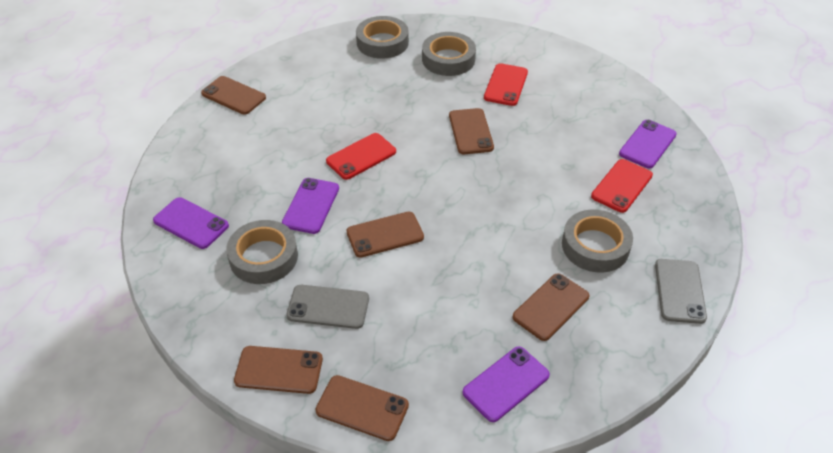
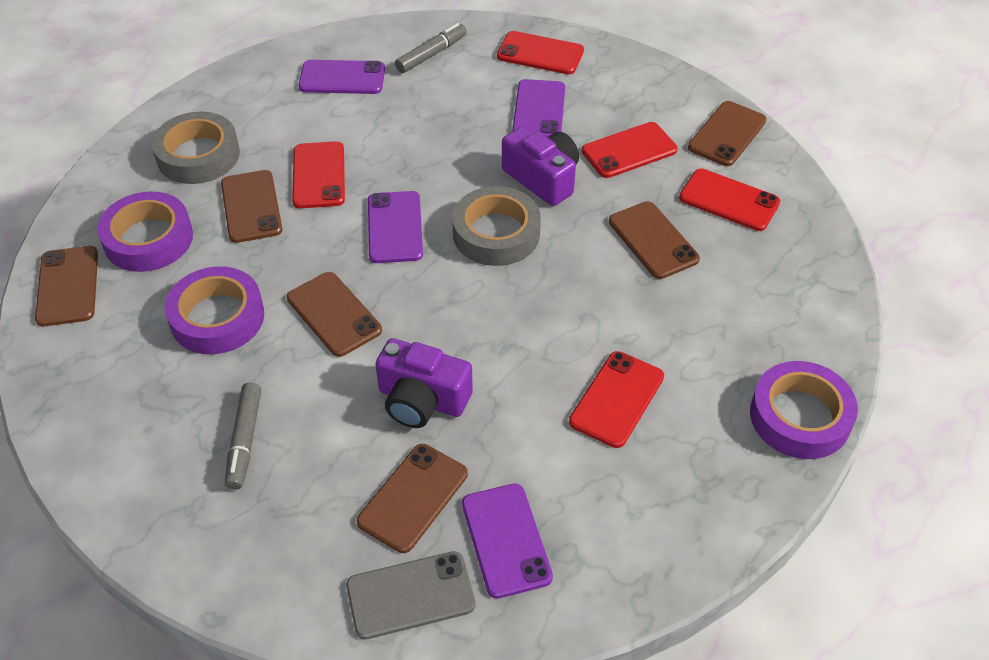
grey marker: 0 -> 2
grey phone: 2 -> 1
grey tape: 4 -> 2
purple camera: 0 -> 2
purple tape: 0 -> 3
red phone: 3 -> 5

